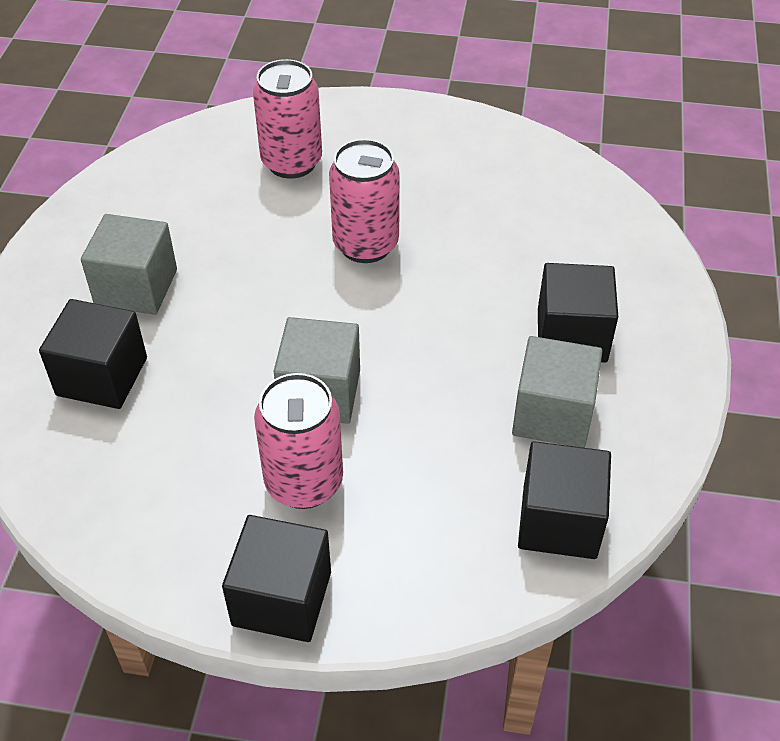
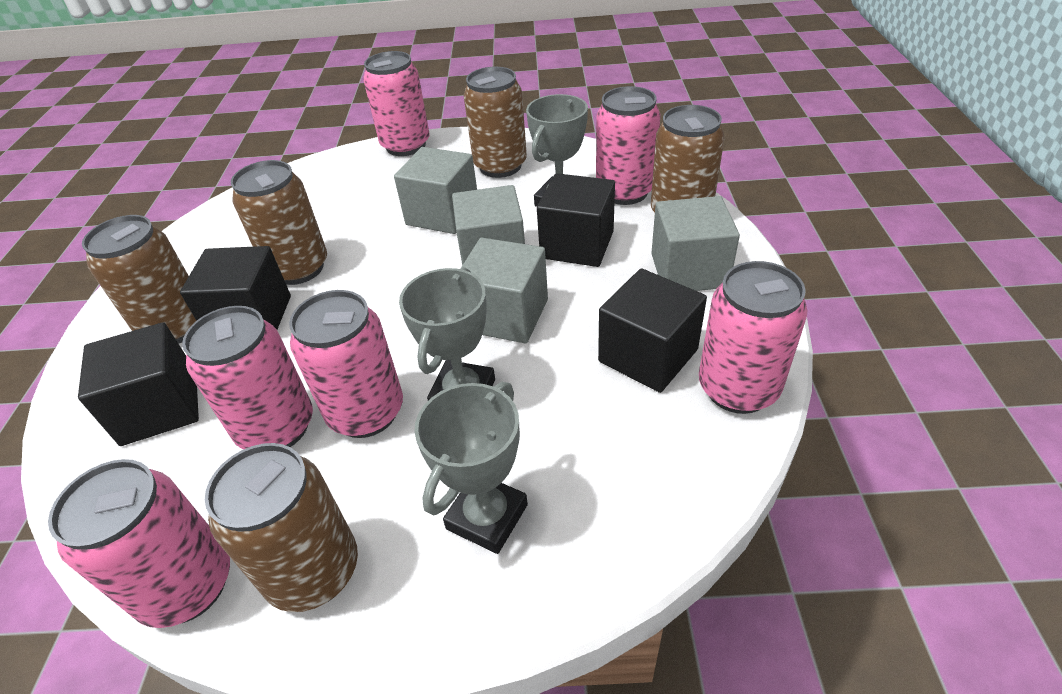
brown can: 0 -> 5
grey cube: 3 -> 4
grey trophy: 0 -> 3
pink can: 3 -> 6

